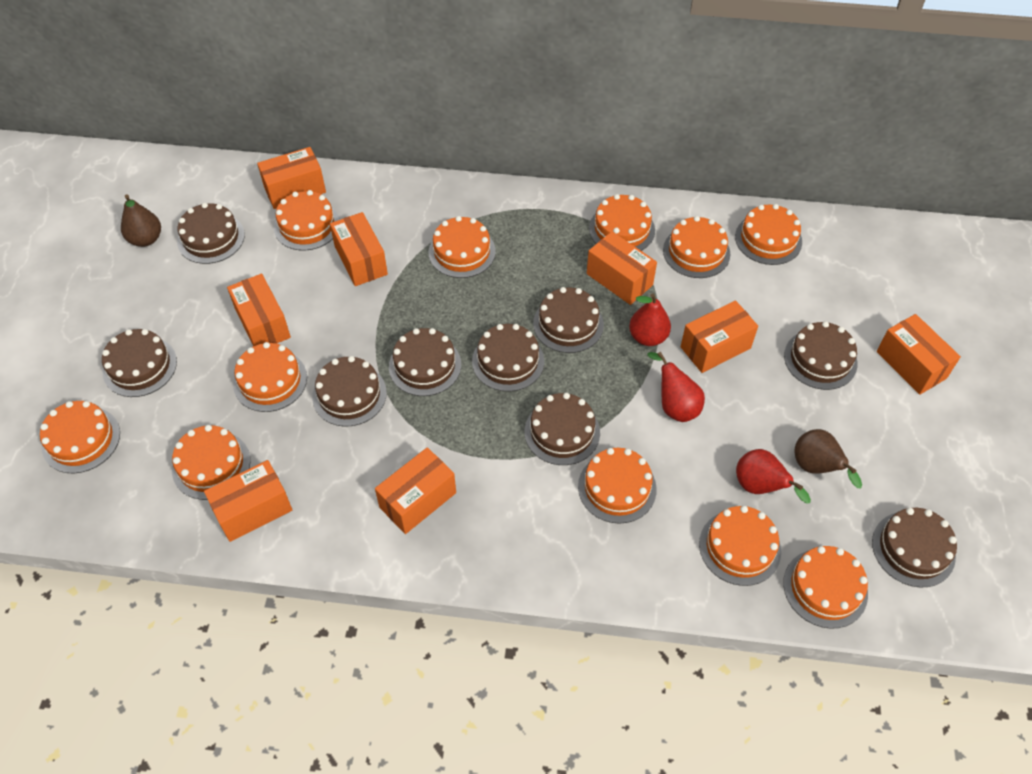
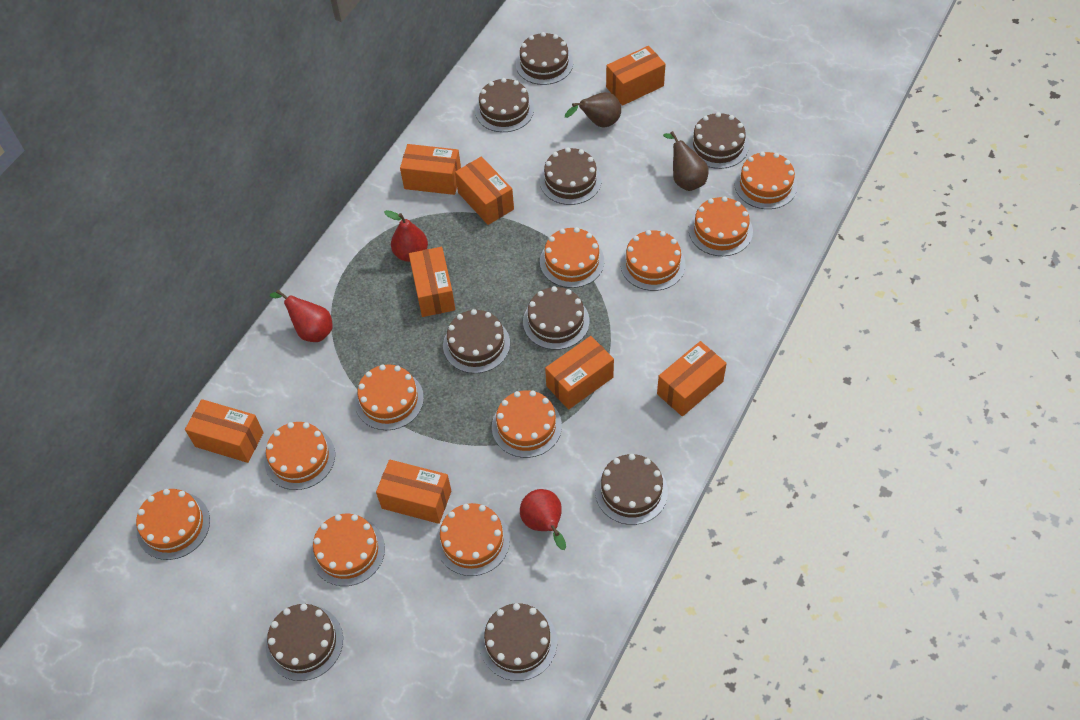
orange cake: 11 -> 10

